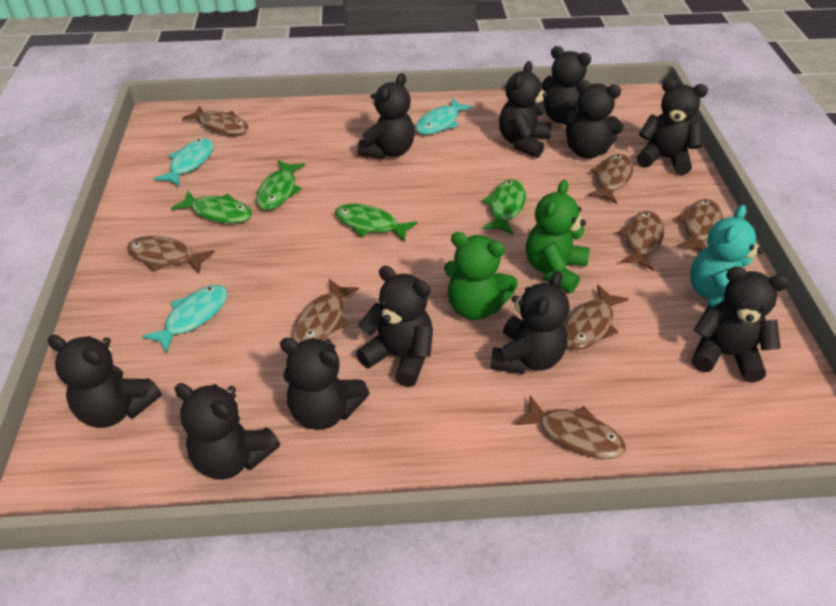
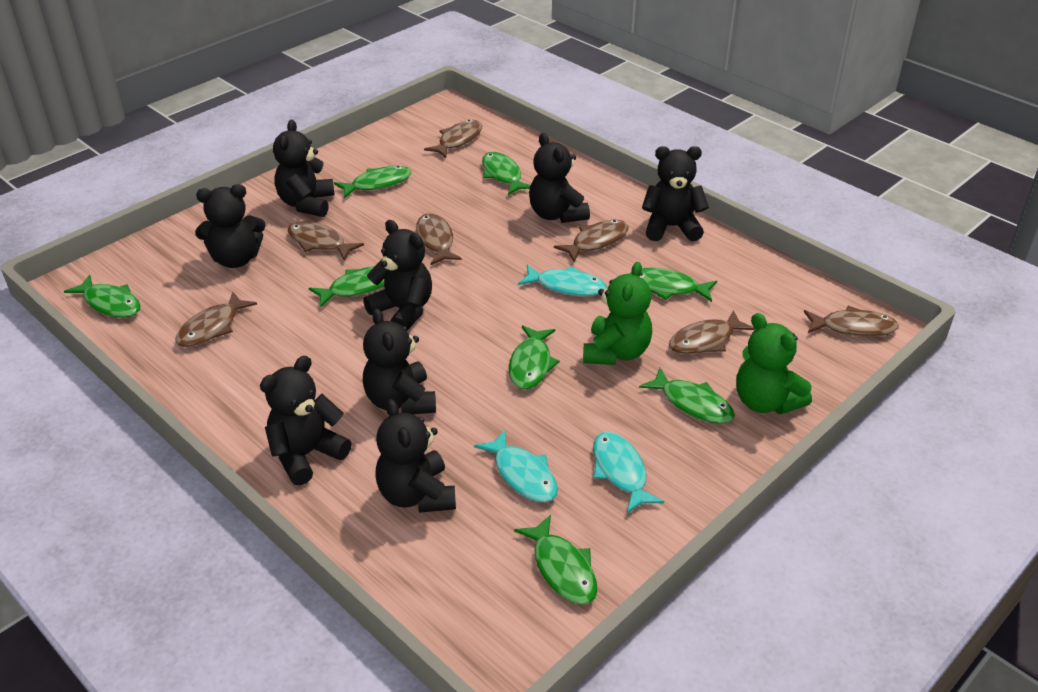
black teddy bear: 11 -> 8
brown fish: 8 -> 7
green fish: 4 -> 8
turquoise teddy bear: 1 -> 0

